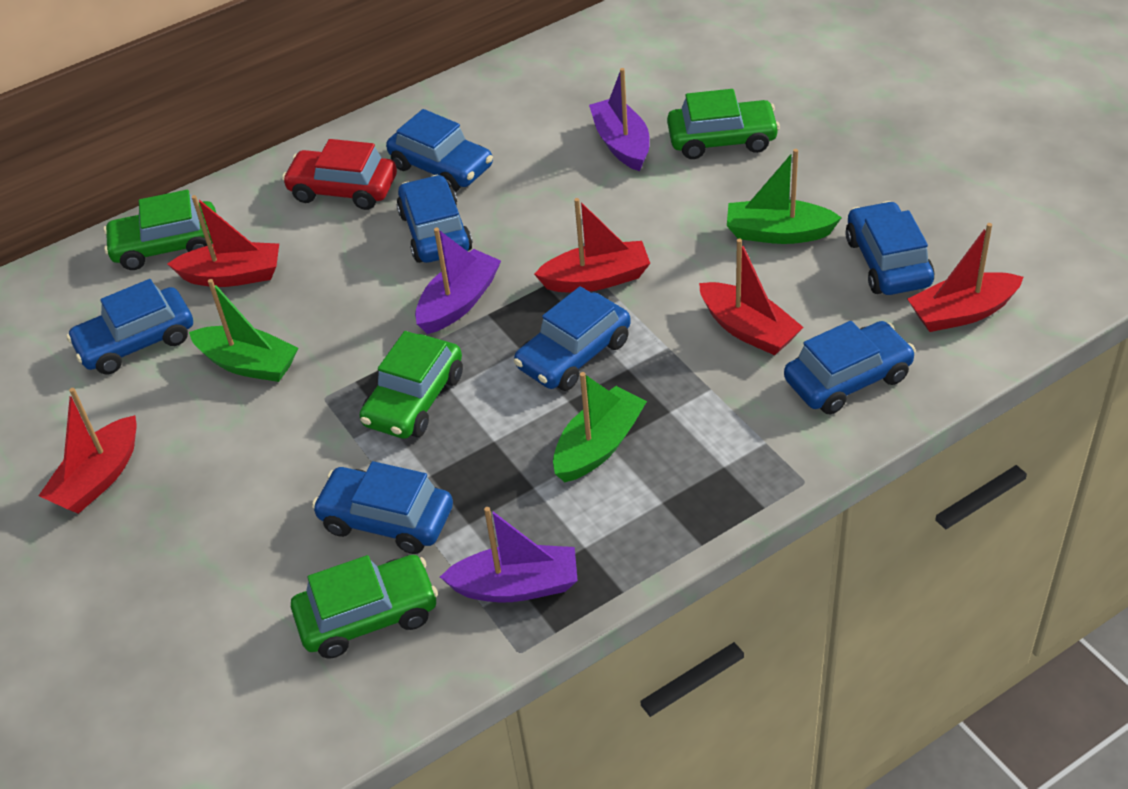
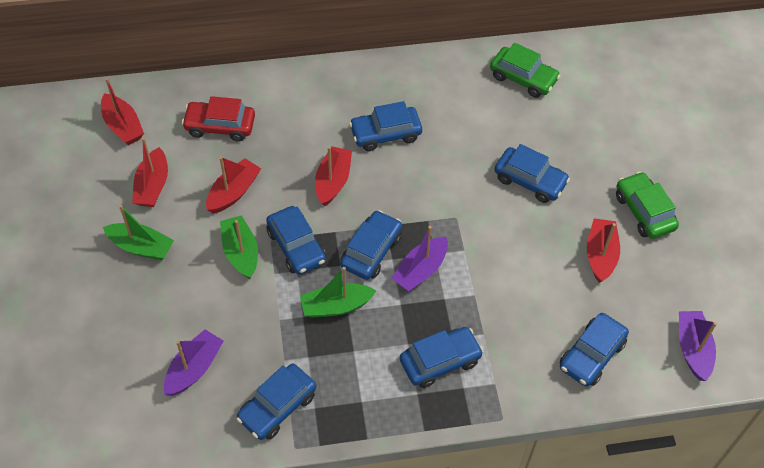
green car: 4 -> 2

